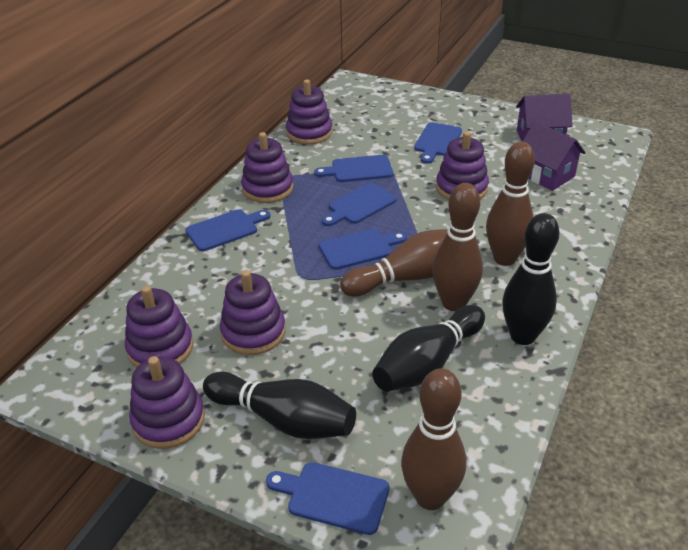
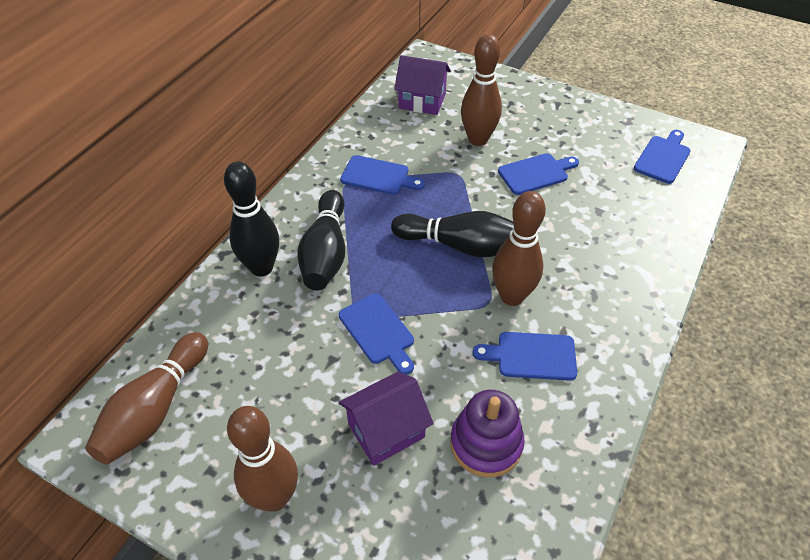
blue cutting board: 6 -> 5
purple stacking toy: 6 -> 1

